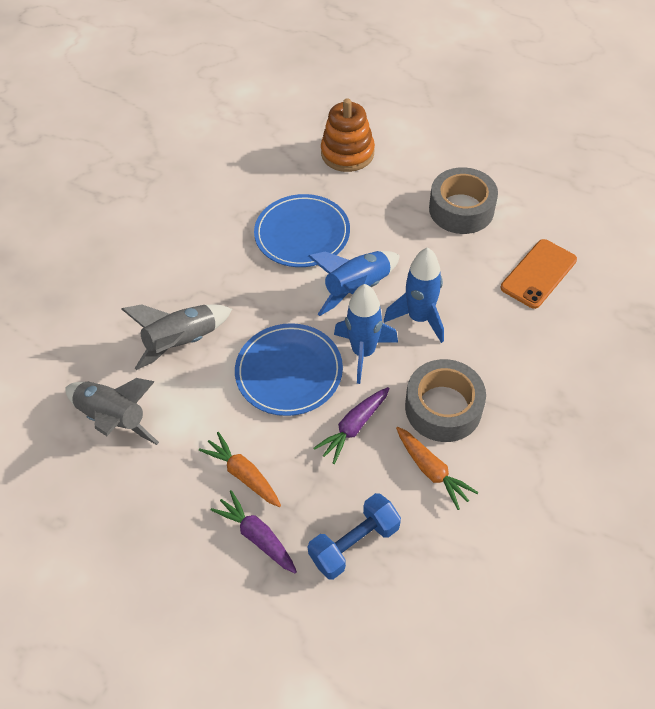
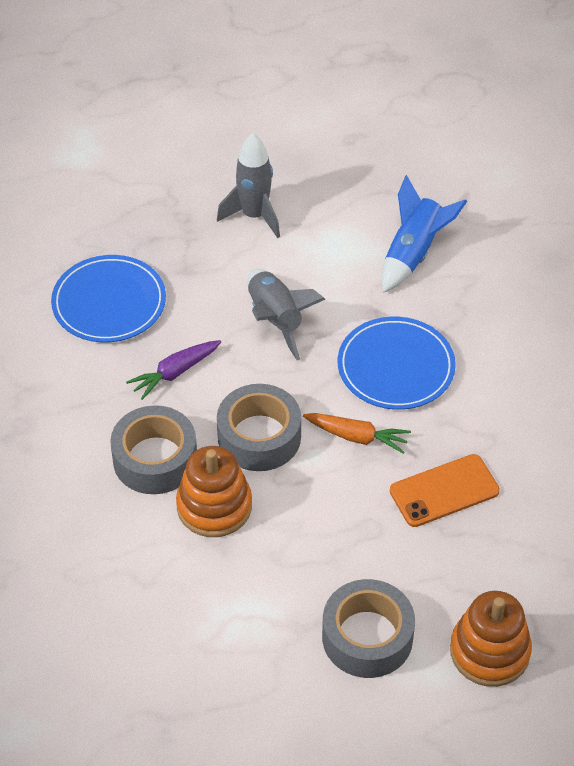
blue dumbbell: 1 -> 0
blue rocket: 3 -> 1
grey tape: 2 -> 3
orange carrot: 2 -> 1
orange stacking toy: 1 -> 2
purple carrot: 2 -> 1

